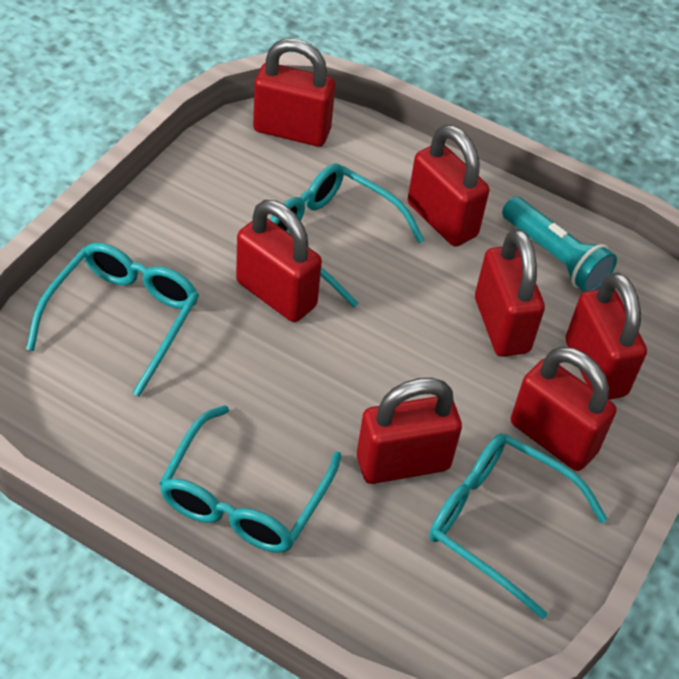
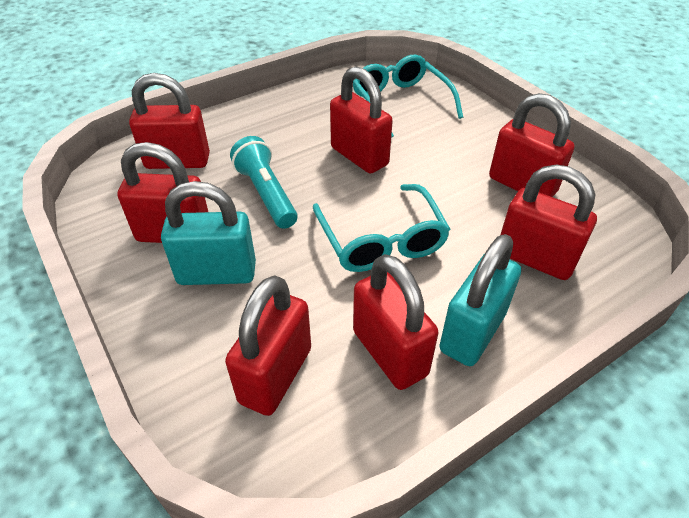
turquoise glasses: 4 -> 2
turquoise padlock: 0 -> 2

